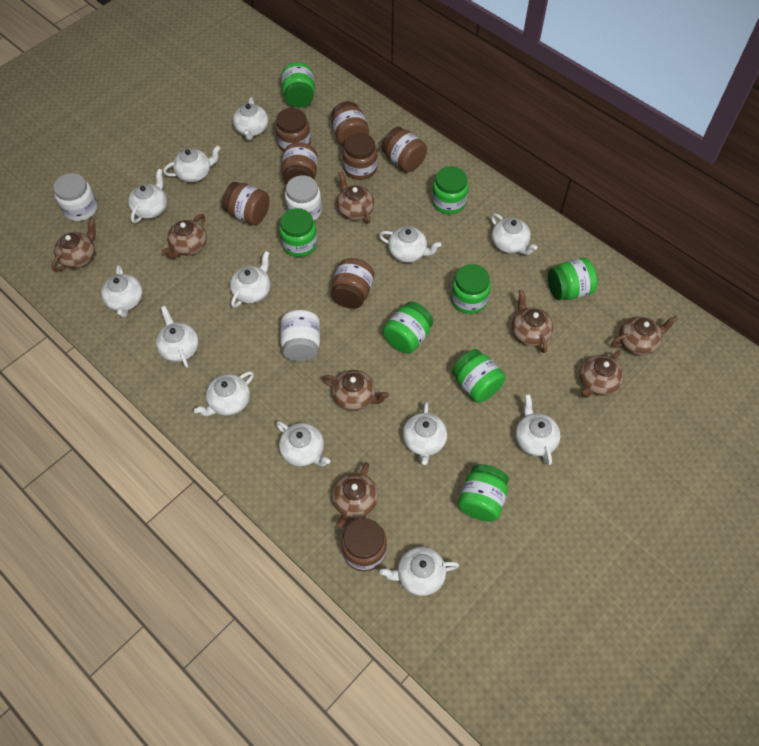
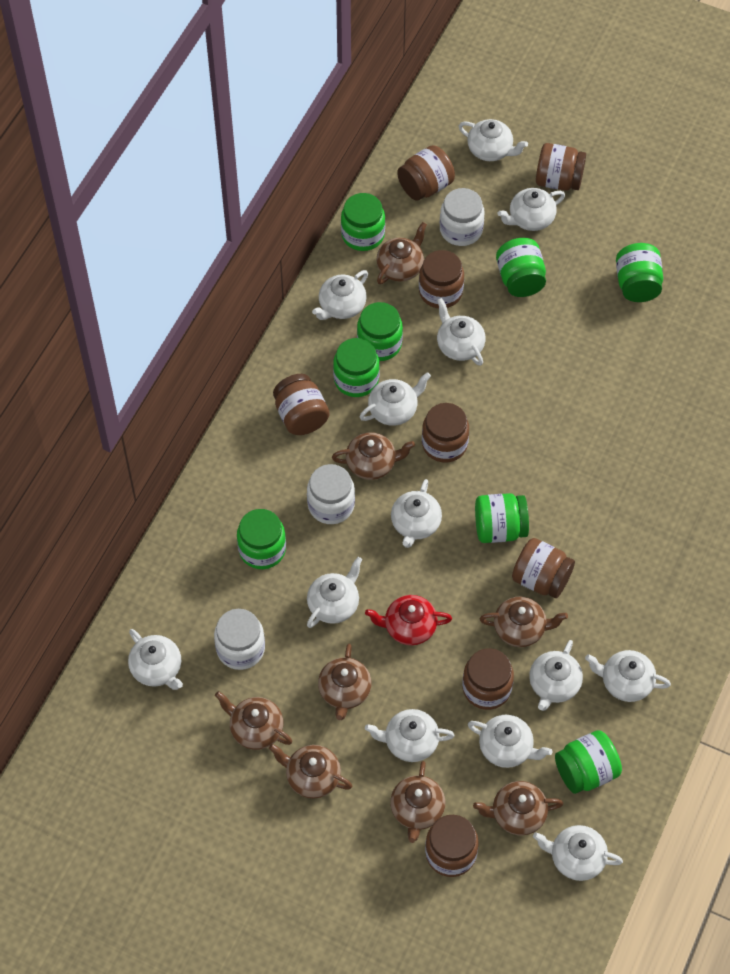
red teapot: 0 -> 1

